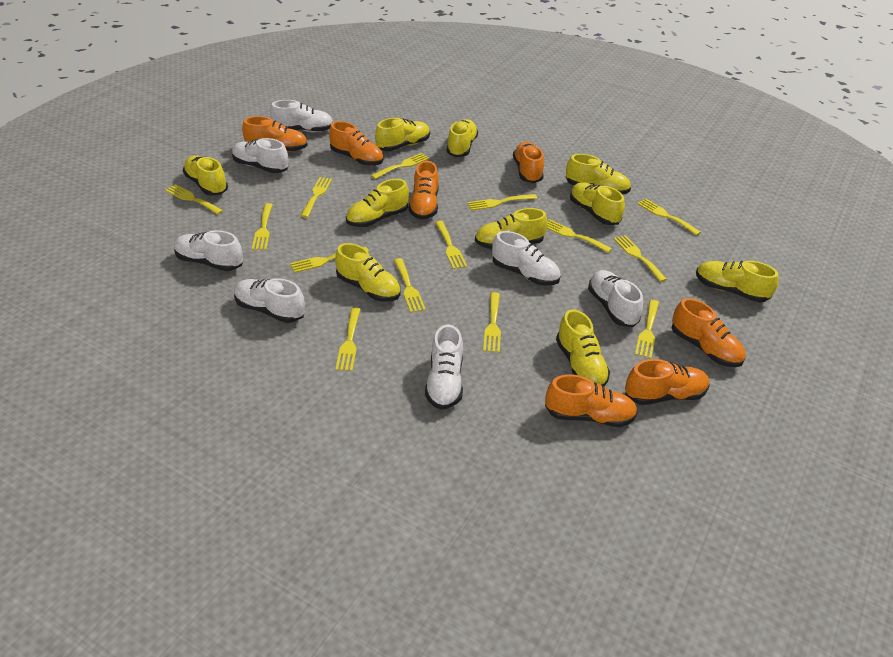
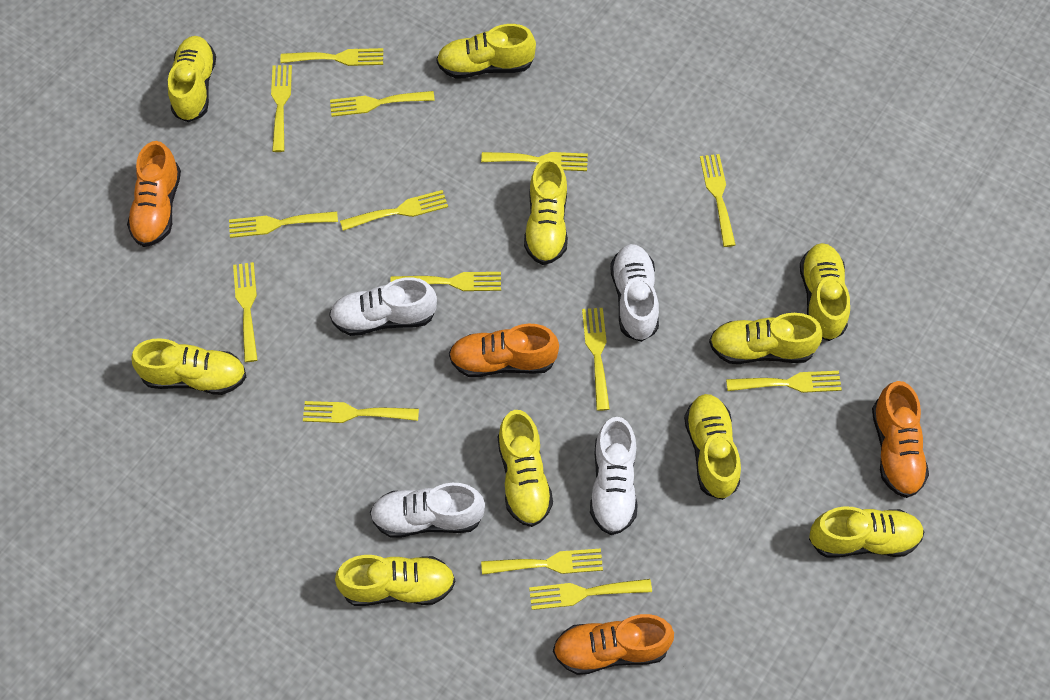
orange shoe: 7 -> 4
white shoe: 7 -> 4

